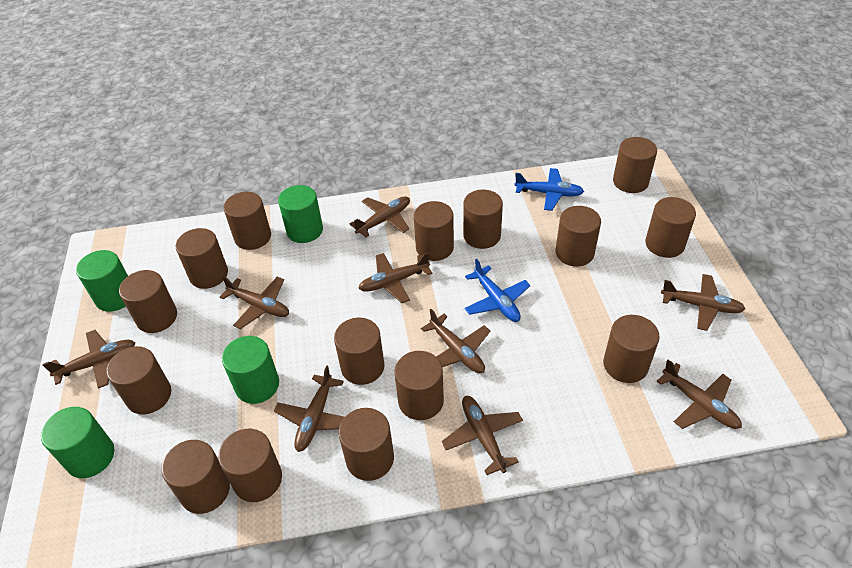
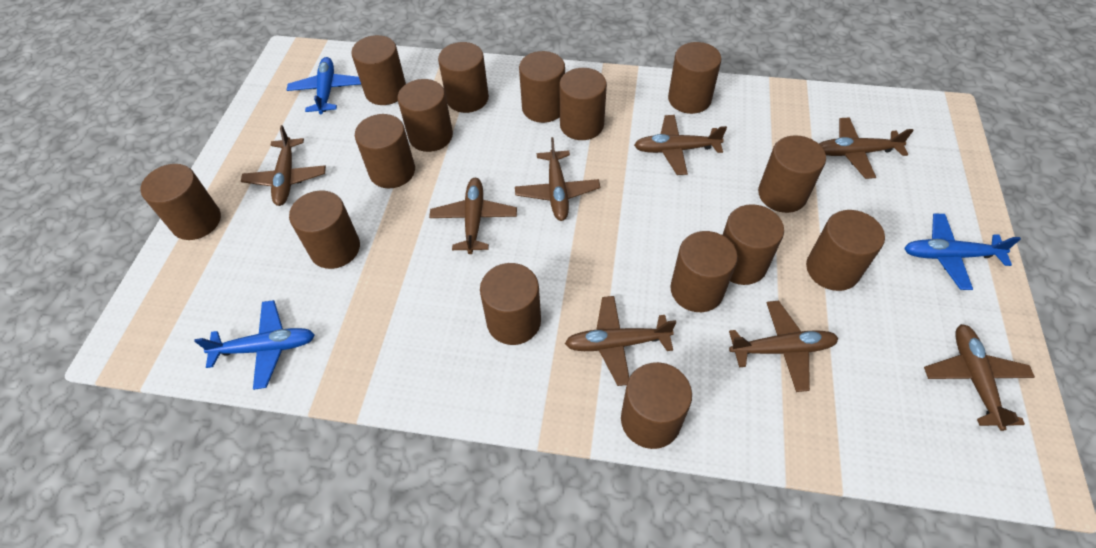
blue plane: 2 -> 3
brown plane: 9 -> 8
green cylinder: 4 -> 0

